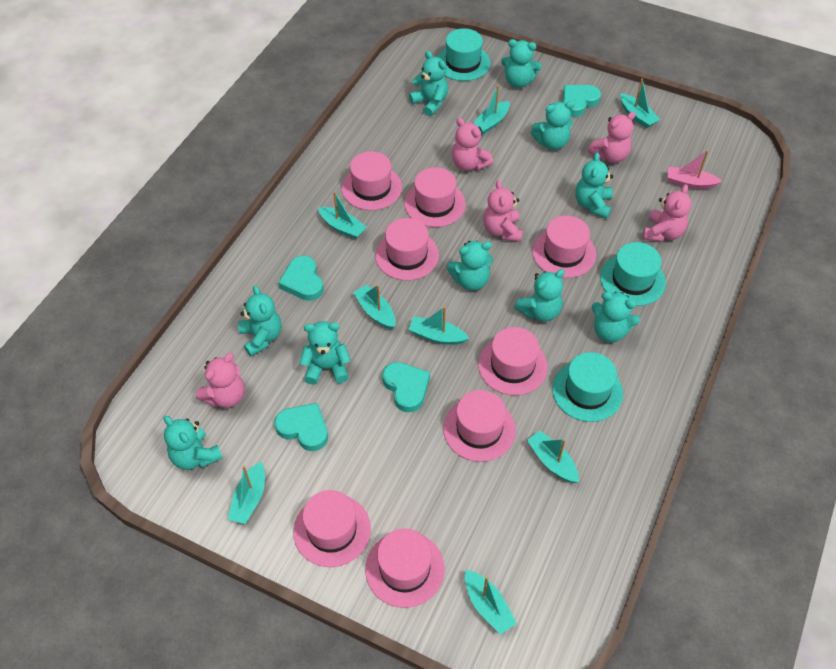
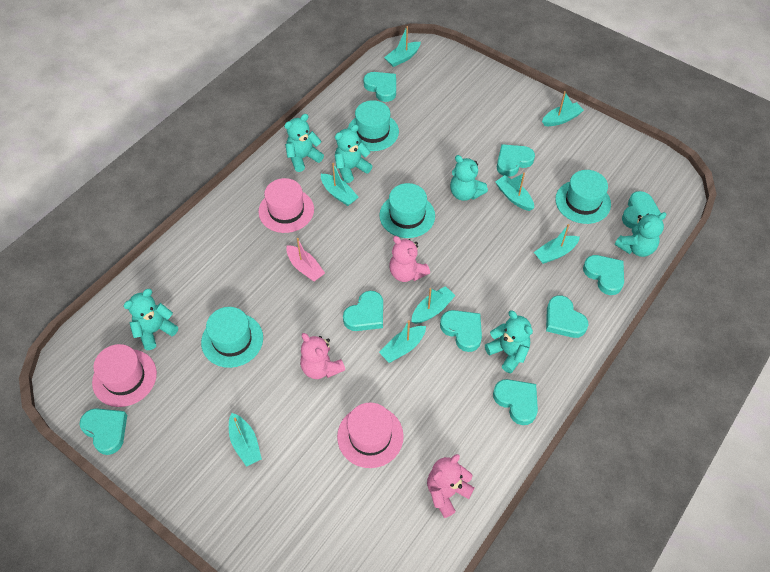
pink hat: 8 -> 3
pink teddy bear: 5 -> 3
turquoise hat: 3 -> 4
turquoise heart: 4 -> 9
turquoise teddy bear: 10 -> 6

